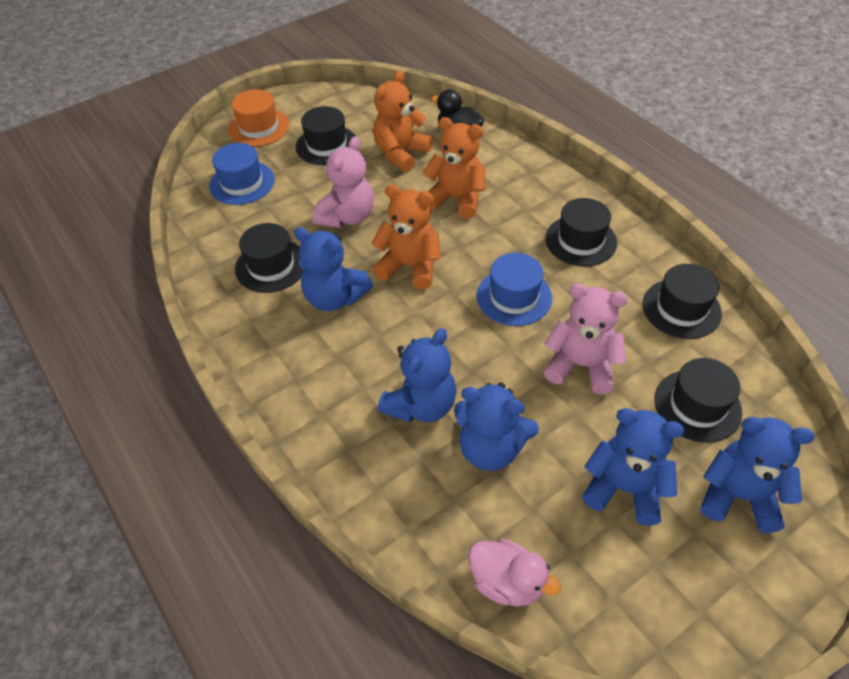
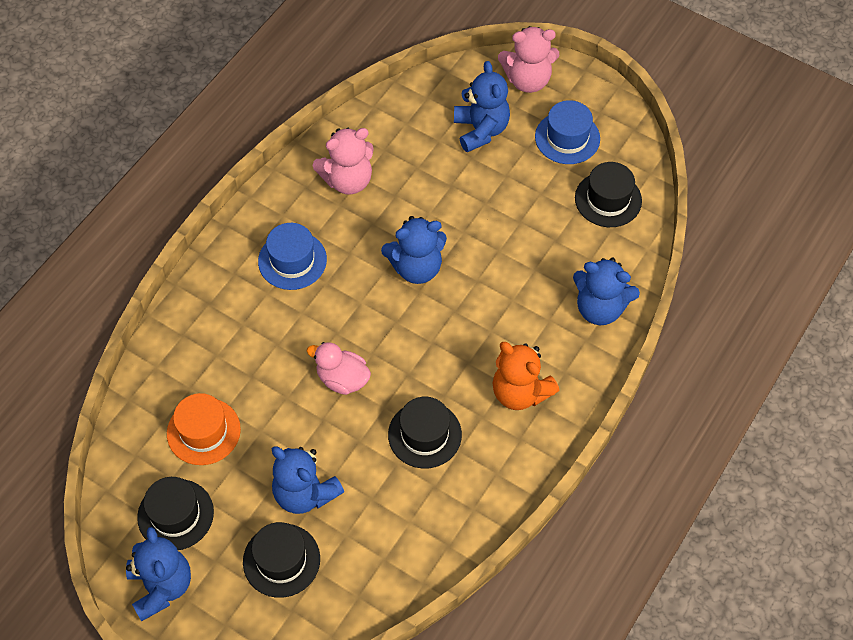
black duck: 1 -> 0
black hat: 5 -> 4
orange teddy bear: 3 -> 1

